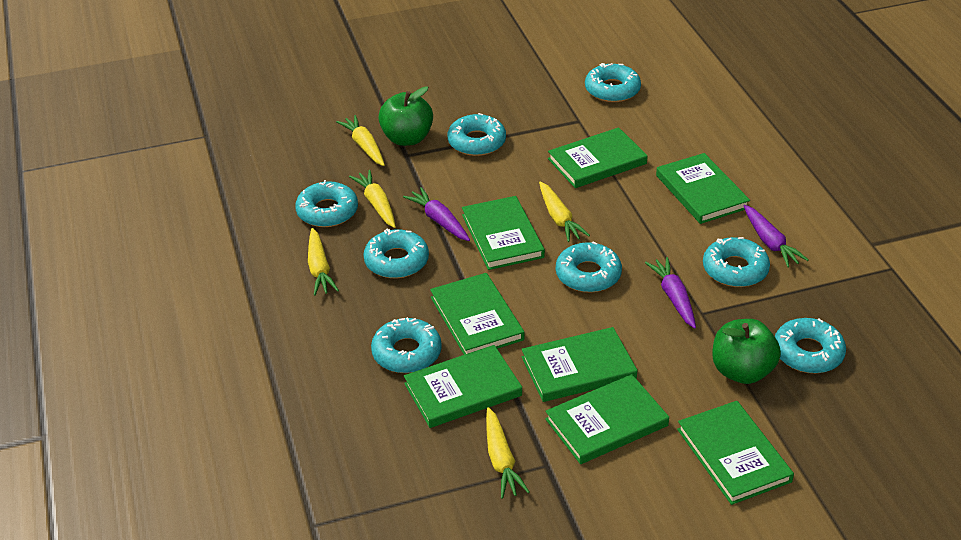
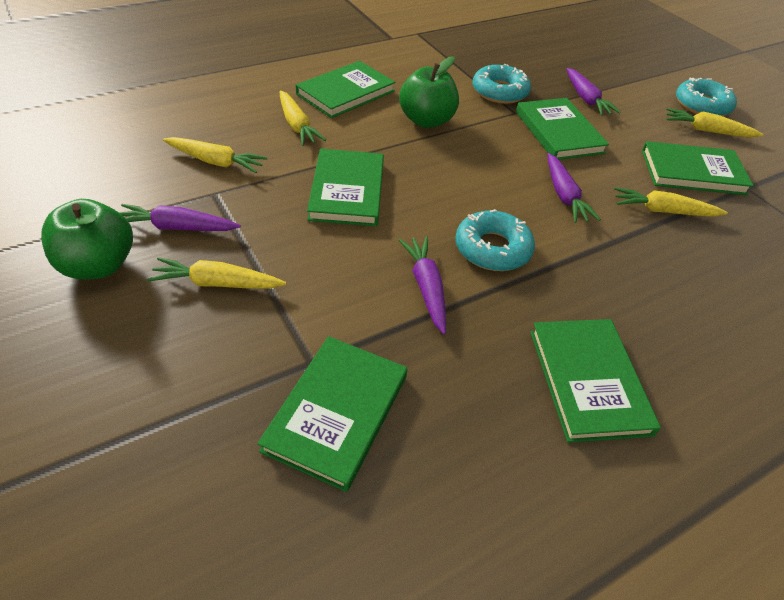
green book: 8 -> 6
purple carrot: 3 -> 4
turquoise donut: 8 -> 3

